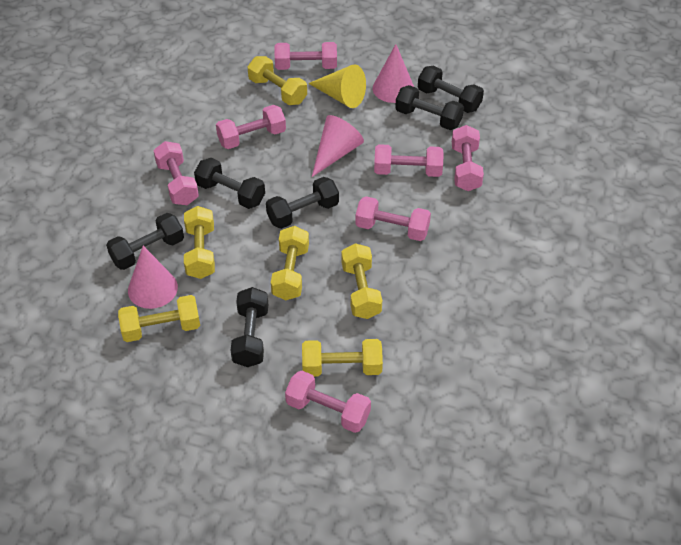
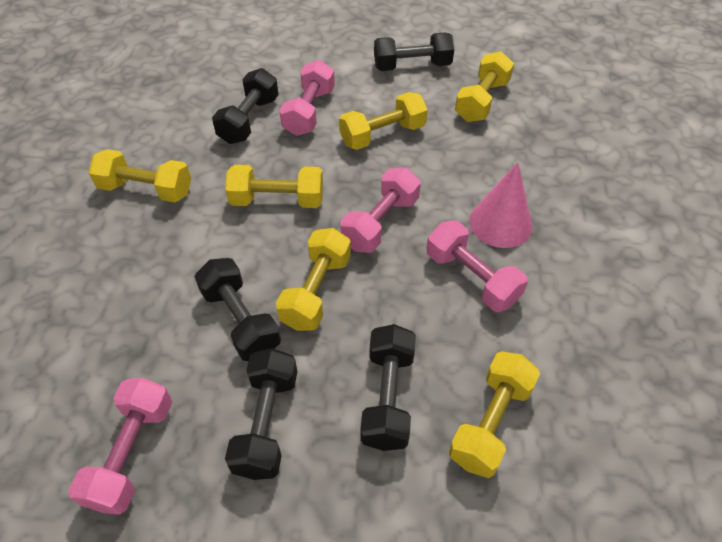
black dumbbell: 6 -> 5
pink cone: 3 -> 1
pink dumbbell: 7 -> 4
yellow cone: 1 -> 0

